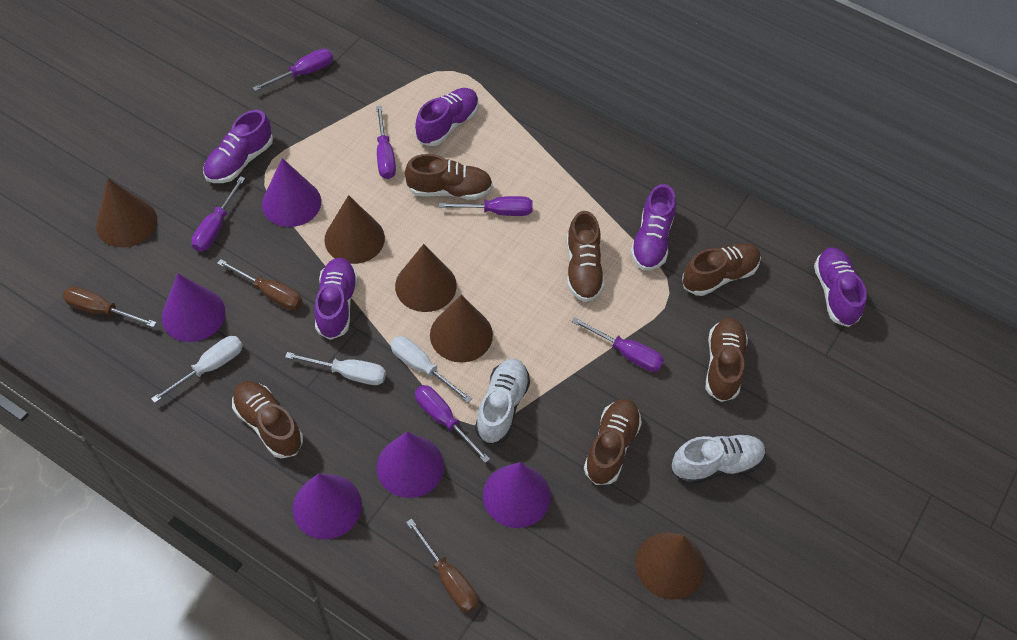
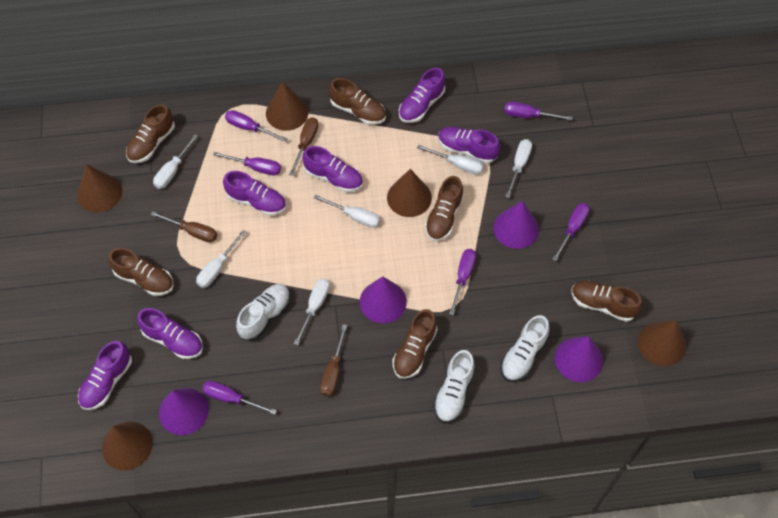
purple cone: 5 -> 4
purple shoe: 5 -> 6
white screwdriver: 3 -> 6
white shoe: 2 -> 3

